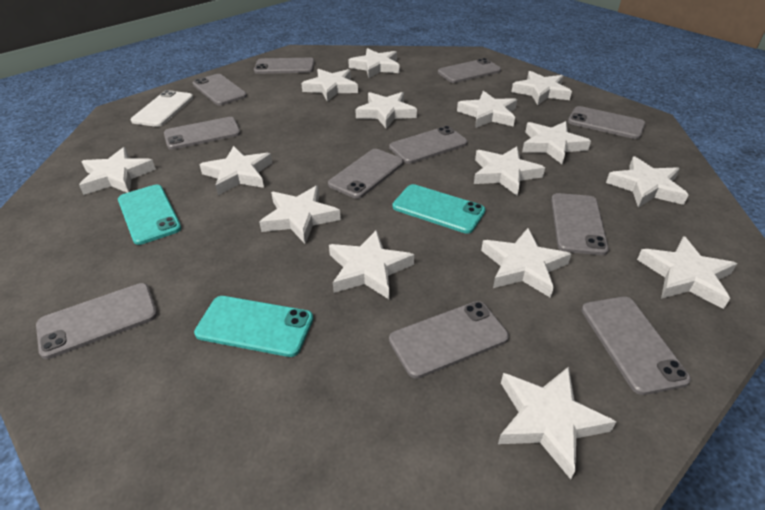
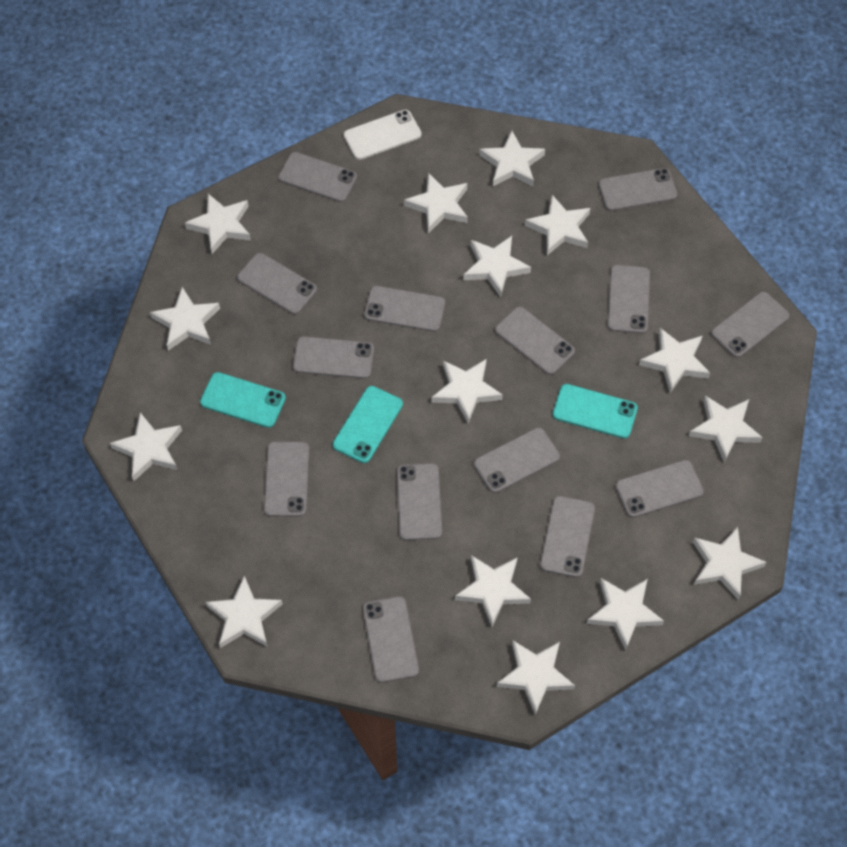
grey phone: 11 -> 14

